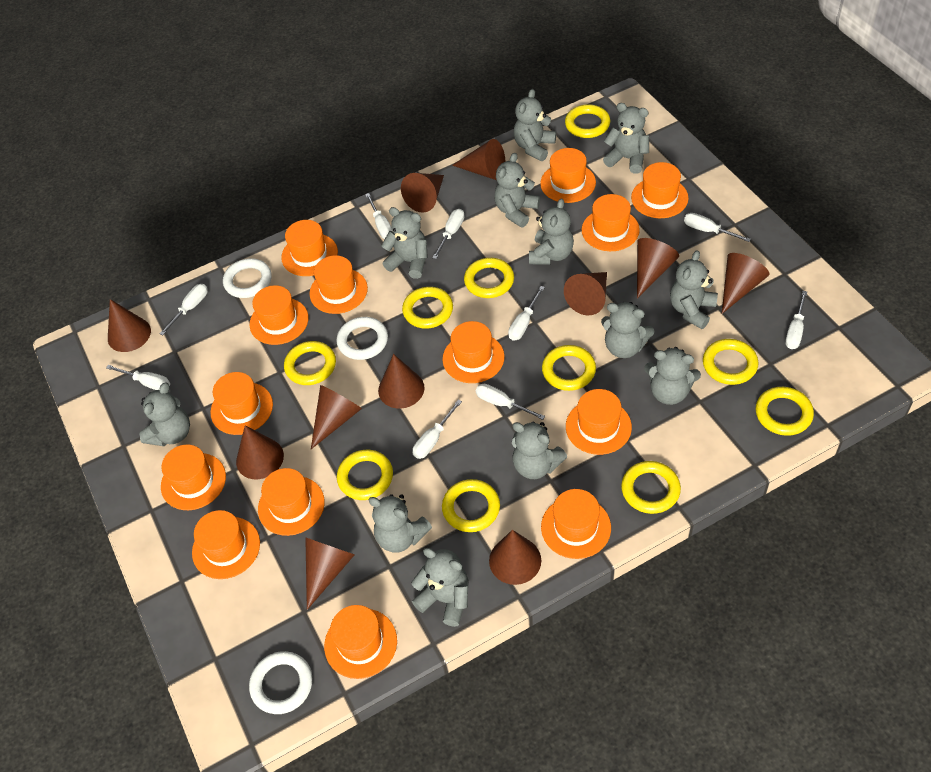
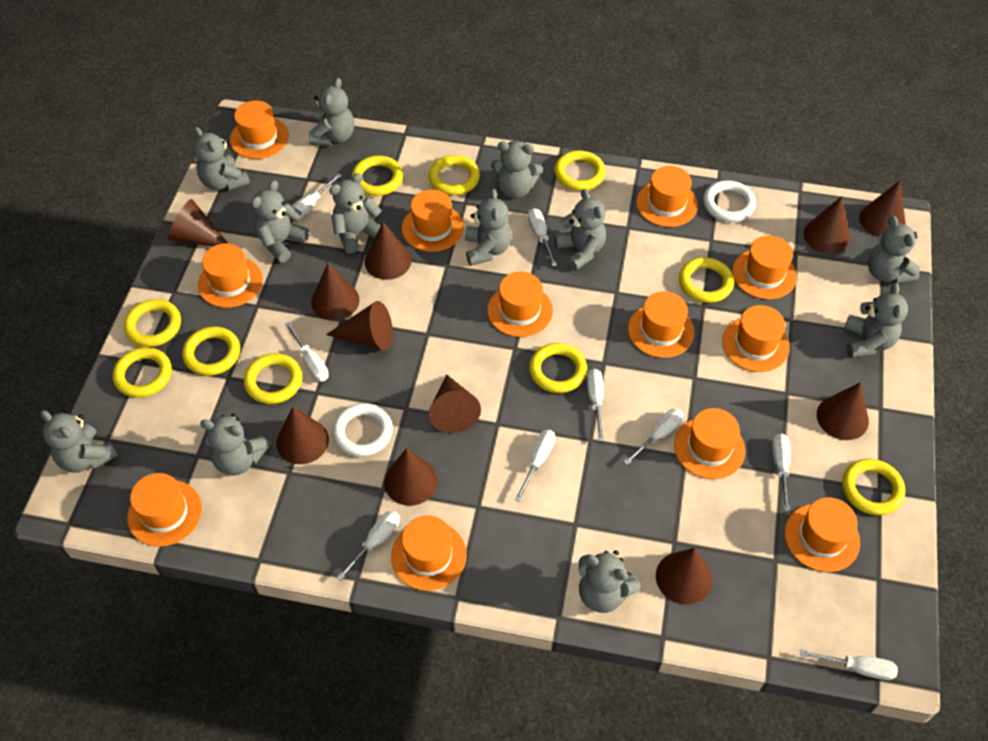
orange hat: 14 -> 12
white ring: 3 -> 2

